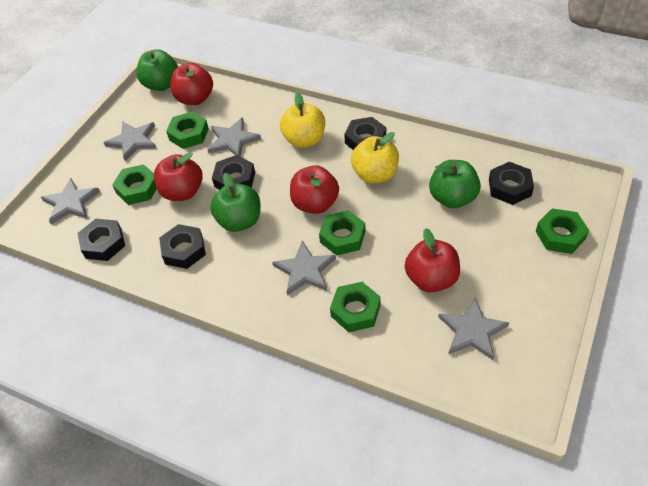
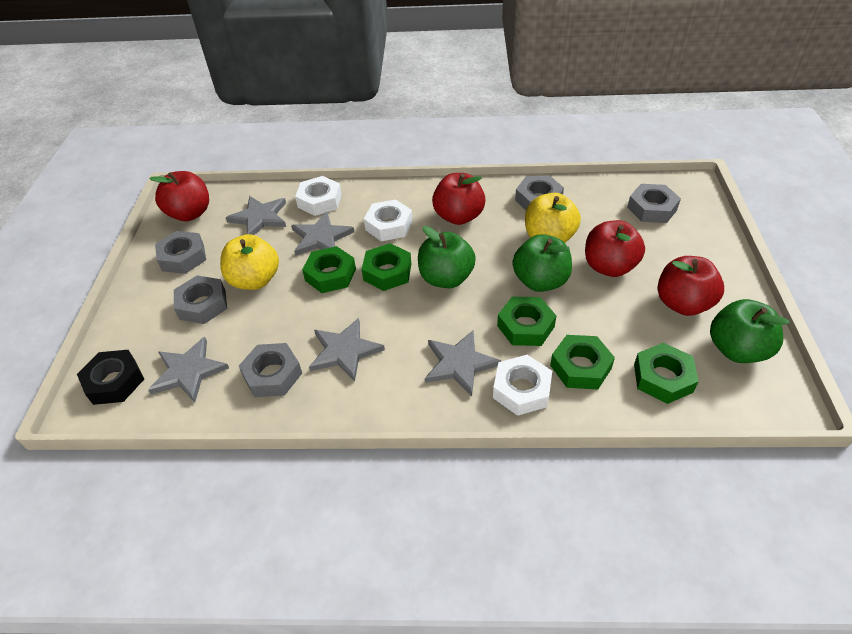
black nut: 5 -> 1
grey nut: 0 -> 5
white nut: 0 -> 3

